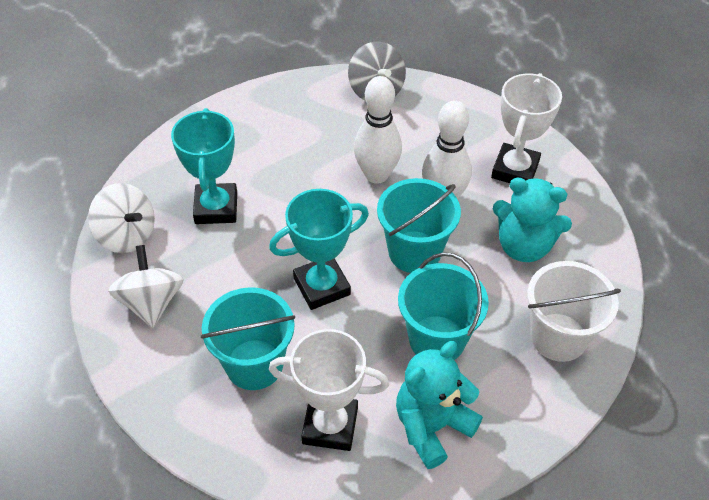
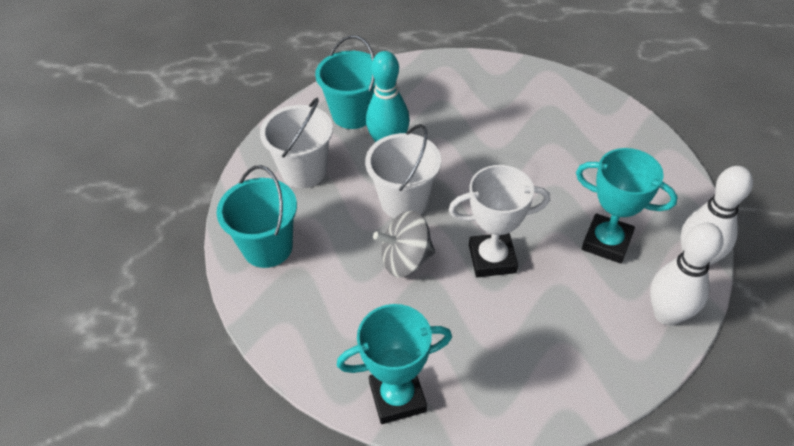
turquoise bowling pin: 0 -> 1
turquoise bucket: 3 -> 2
turquoise teddy bear: 2 -> 0
white bucket: 1 -> 2
white spinning top: 2 -> 0
white trophy: 2 -> 1

